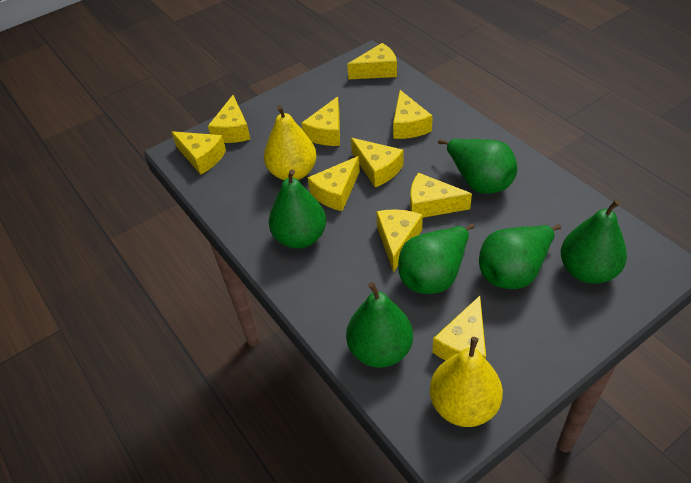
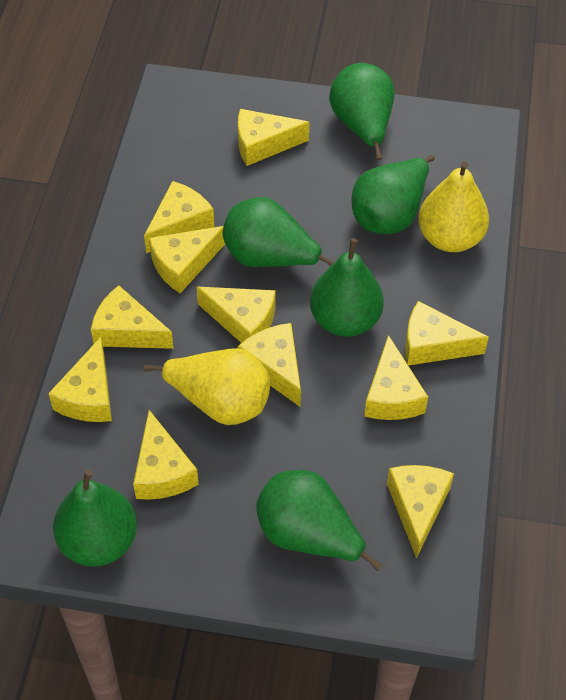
yellow cheese: 10 -> 11

